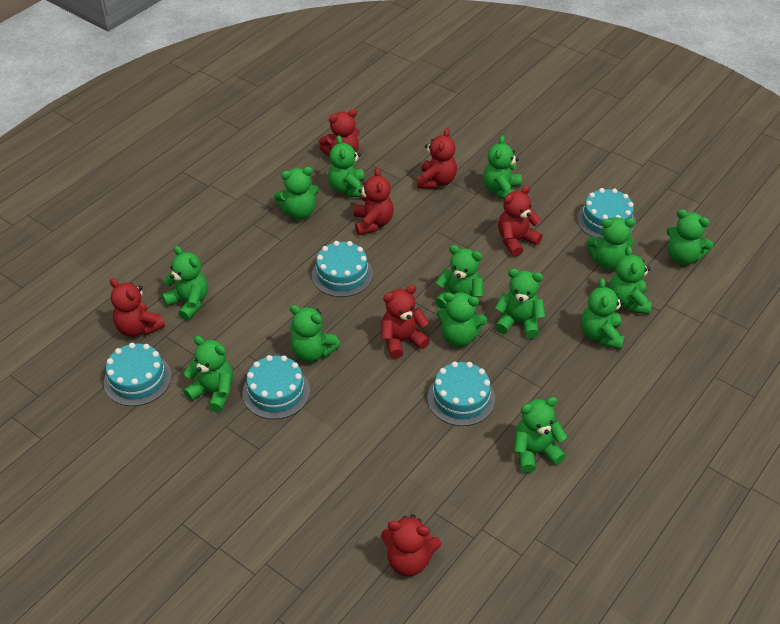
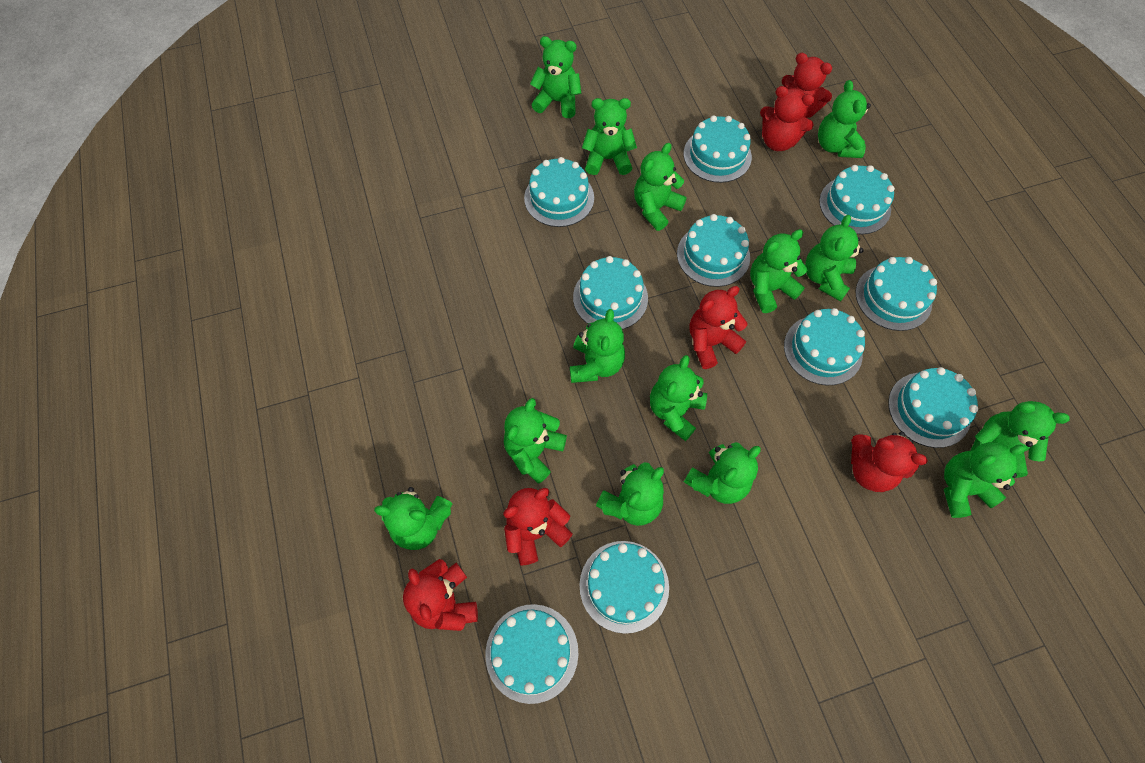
red teddy bear: 7 -> 6
turquoise cake: 5 -> 10

